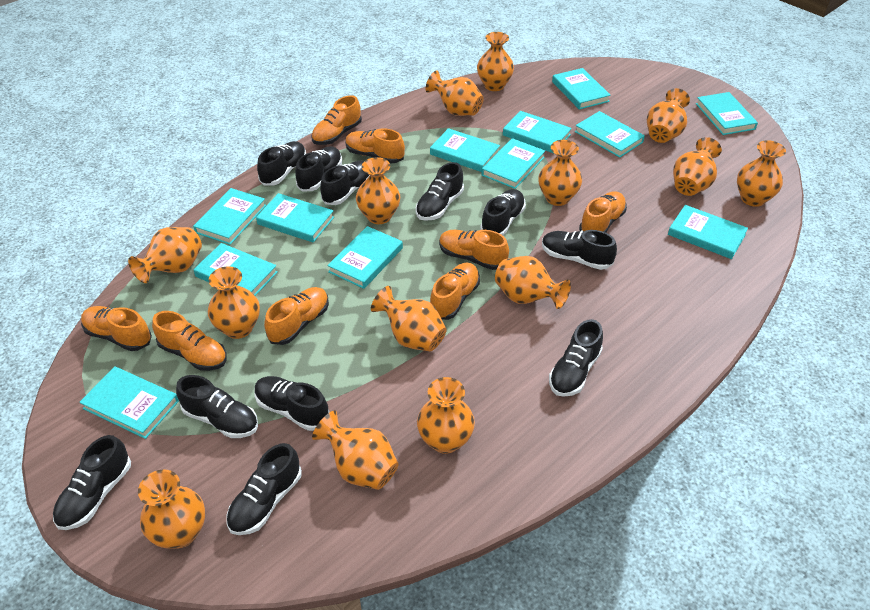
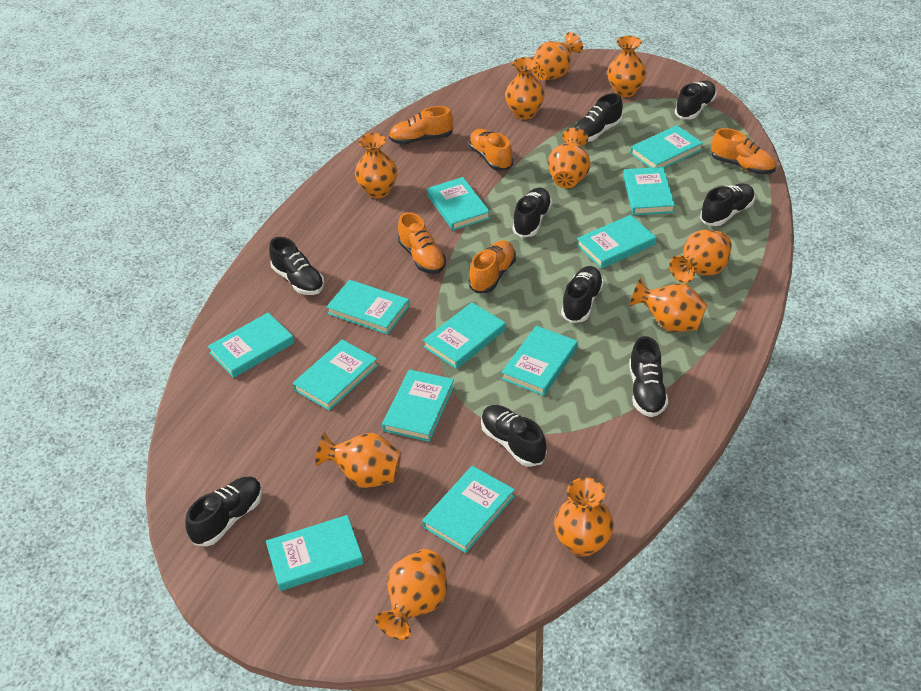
black shoe: 11 -> 9
orange shoe: 8 -> 5
orange vase: 14 -> 10

